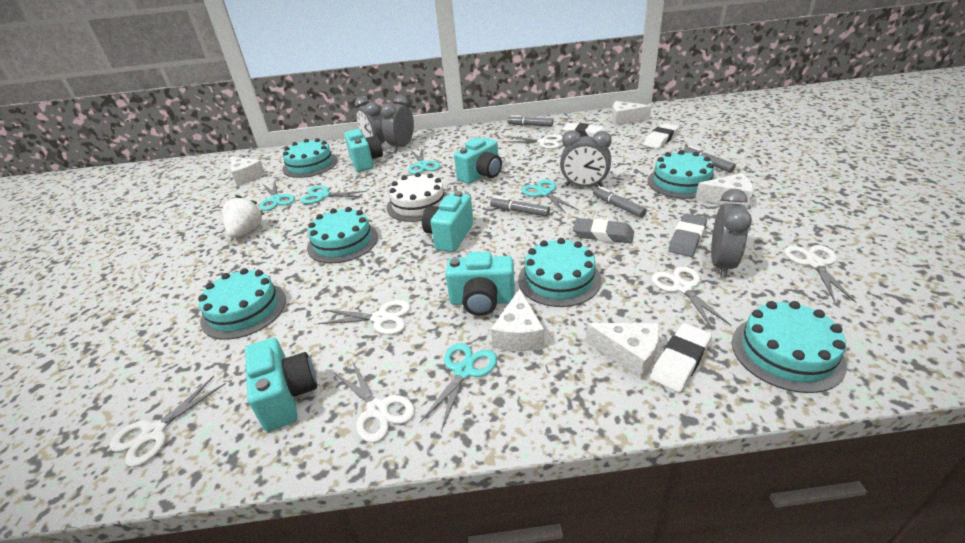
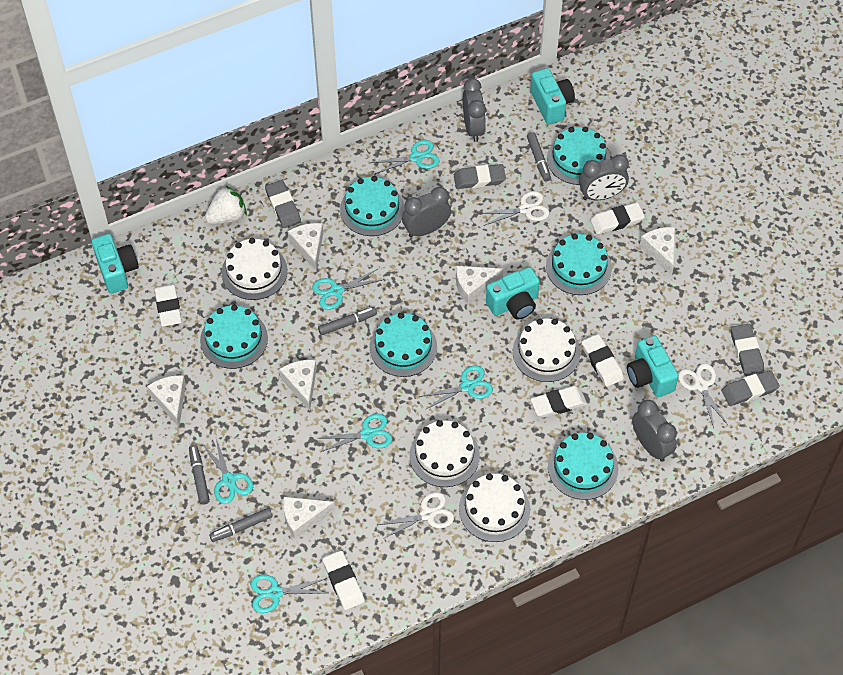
grey eraser: 2 -> 4
turquoise camera: 5 -> 4
turquoise scissors: 5 -> 6
white cake: 1 -> 4
white cheese: 5 -> 6
white eraser: 3 -> 5
white scissors: 6 -> 3

